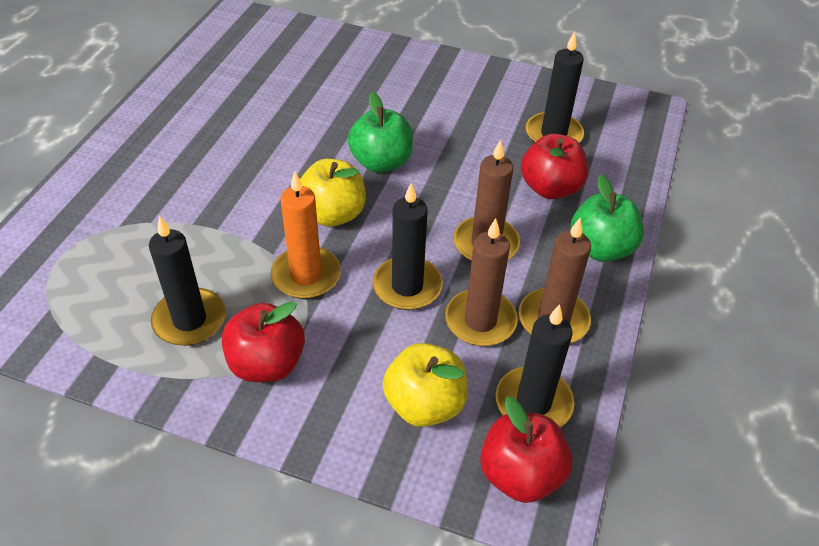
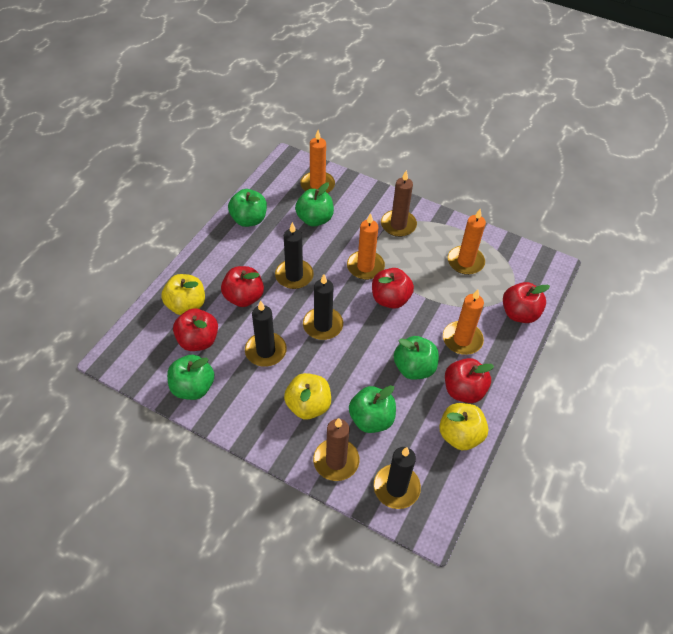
brown candle: 3 -> 2
green apple: 2 -> 5
orange candle: 1 -> 4
red apple: 3 -> 5
yellow apple: 2 -> 3

